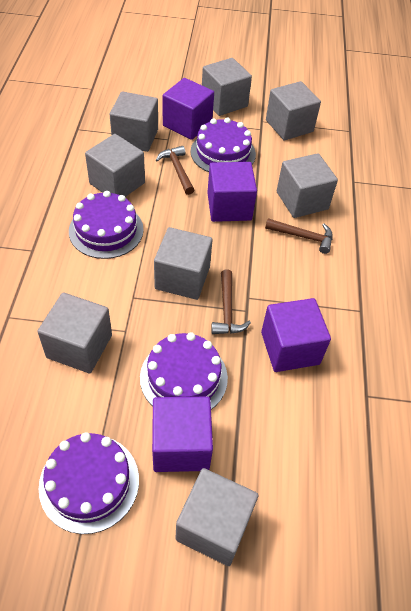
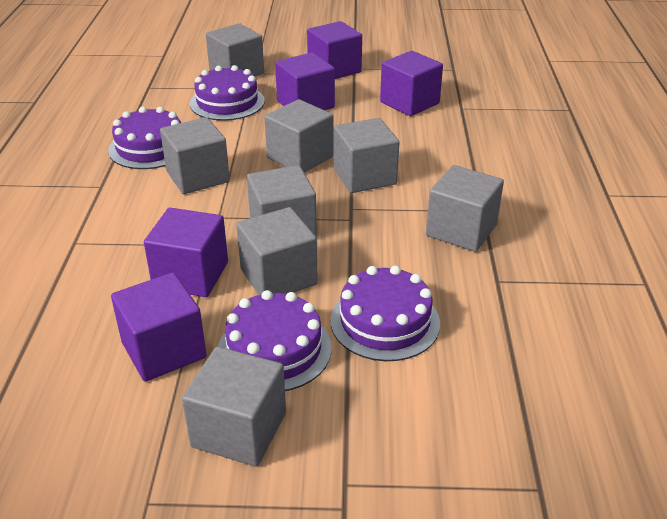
brown hammer: 3 -> 0
purple cube: 4 -> 5

